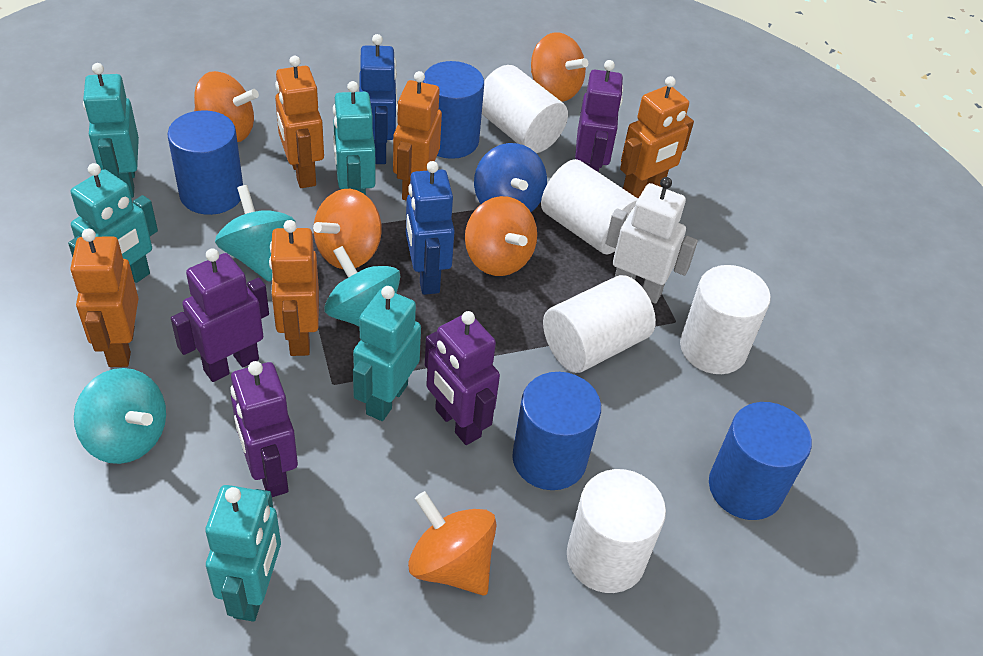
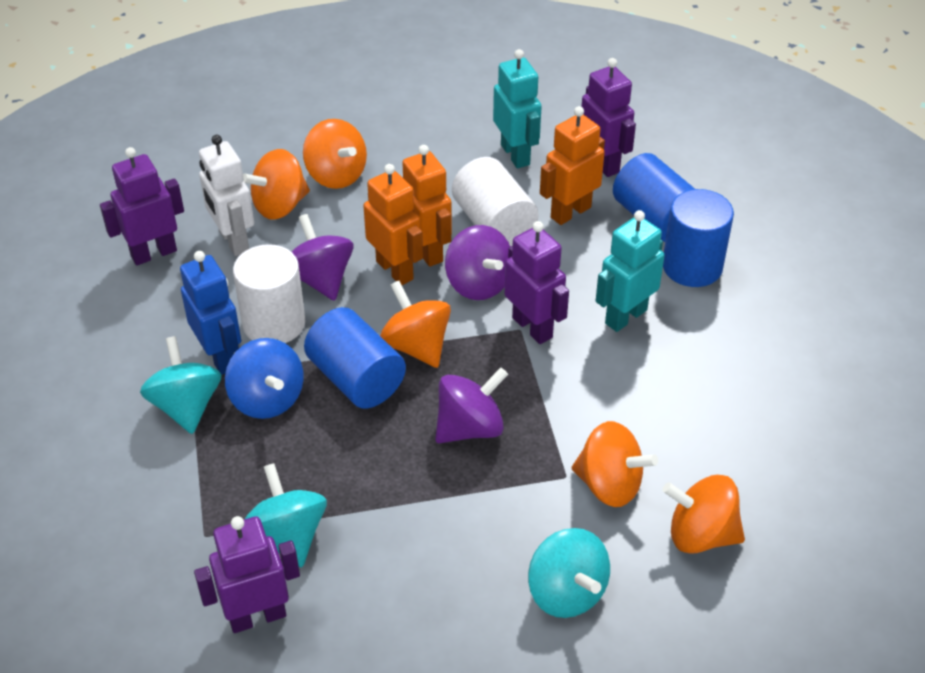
blue cylinder: 4 -> 3
blue robot: 2 -> 1
orange robot: 5 -> 3
purple spinning top: 0 -> 3
turquoise robot: 5 -> 2
white cylinder: 5 -> 2

